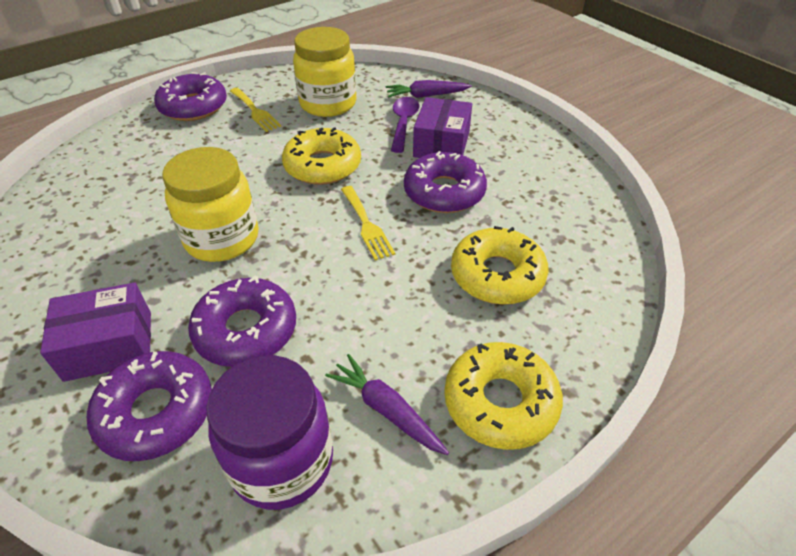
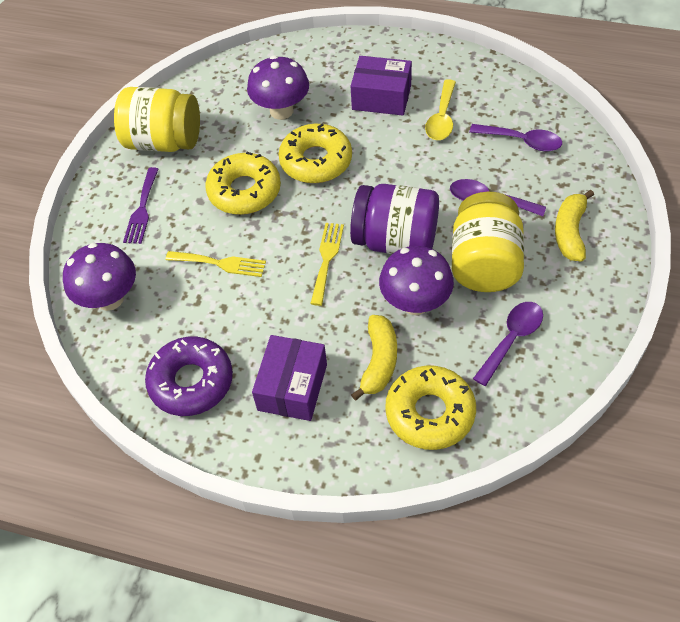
purple carrot: 2 -> 0
purple donut: 4 -> 1
purple fork: 0 -> 1
purple mushroom: 0 -> 3
purple spoon: 1 -> 3
yellow banana: 0 -> 2
yellow spoon: 0 -> 1

